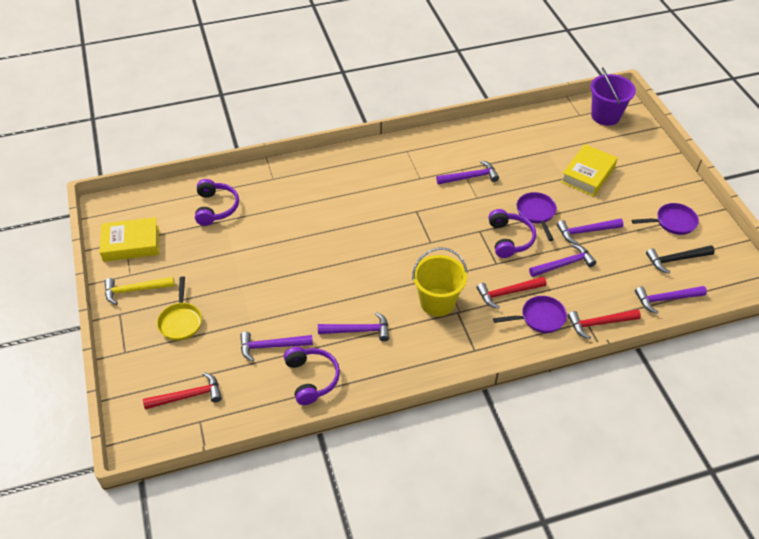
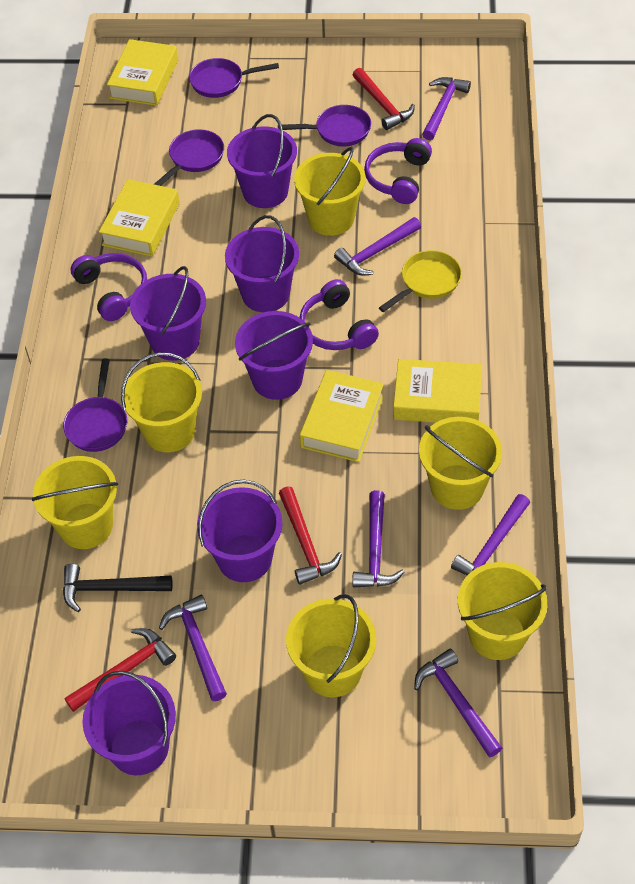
purple bucket: 1 -> 6
purple pan: 3 -> 4
yellow book: 2 -> 4
yellow bucket: 1 -> 6
yellow hammer: 1 -> 0

